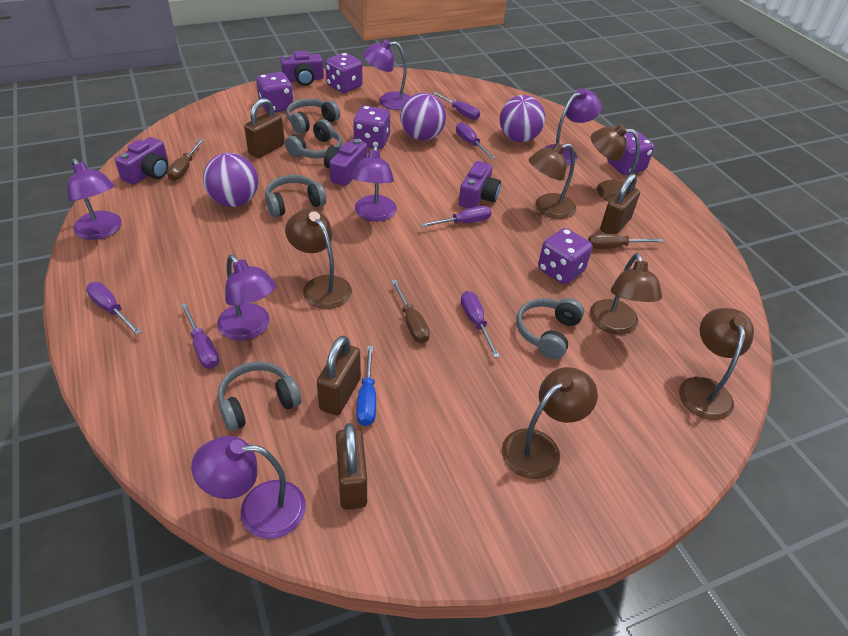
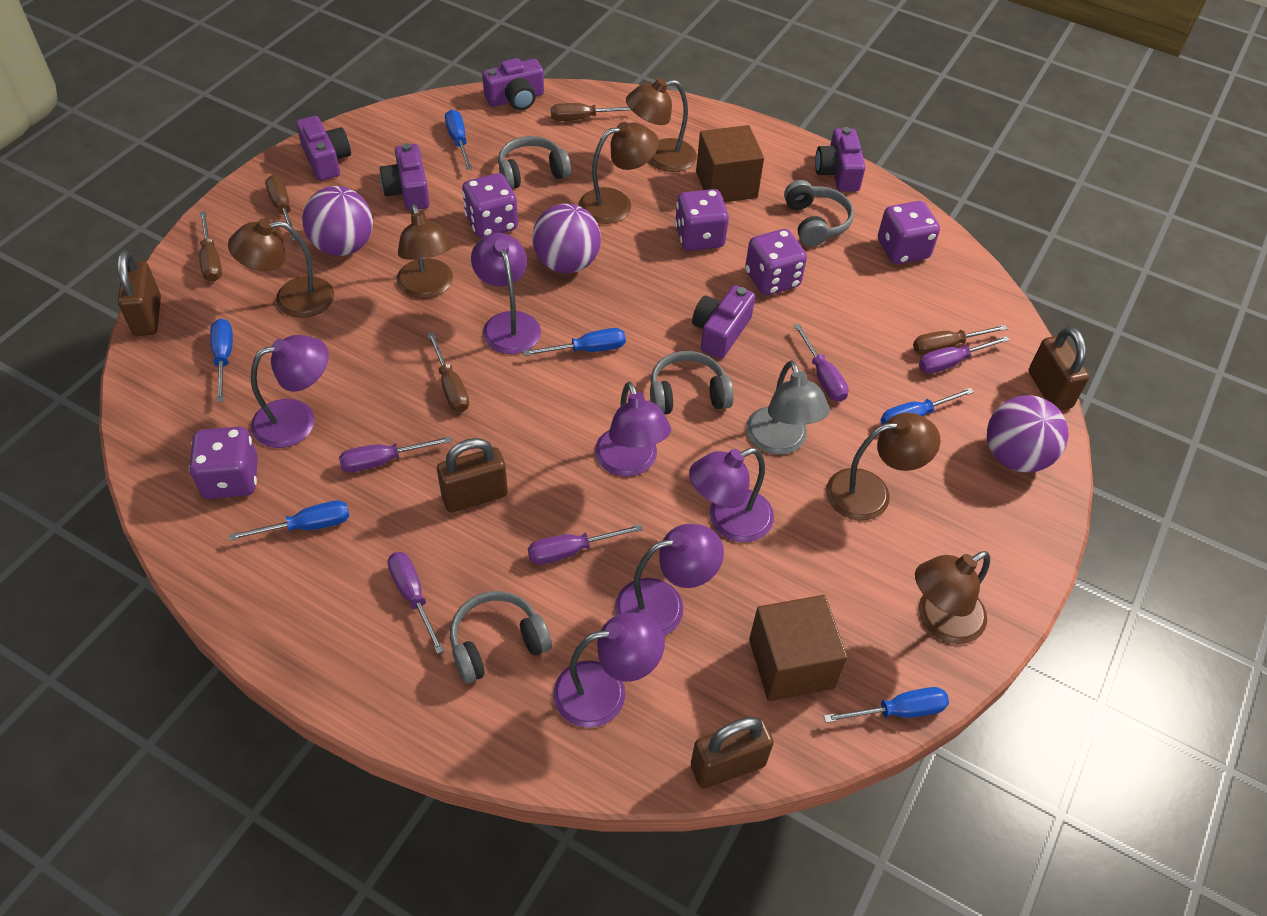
blue screwdriver: 1 -> 6
brown cube: 0 -> 2
brown screwdriver: 3 -> 5
grey headphones: 5 -> 4
grey lamp: 0 -> 1
purple camera: 4 -> 5
purple screwdriver: 6 -> 5

